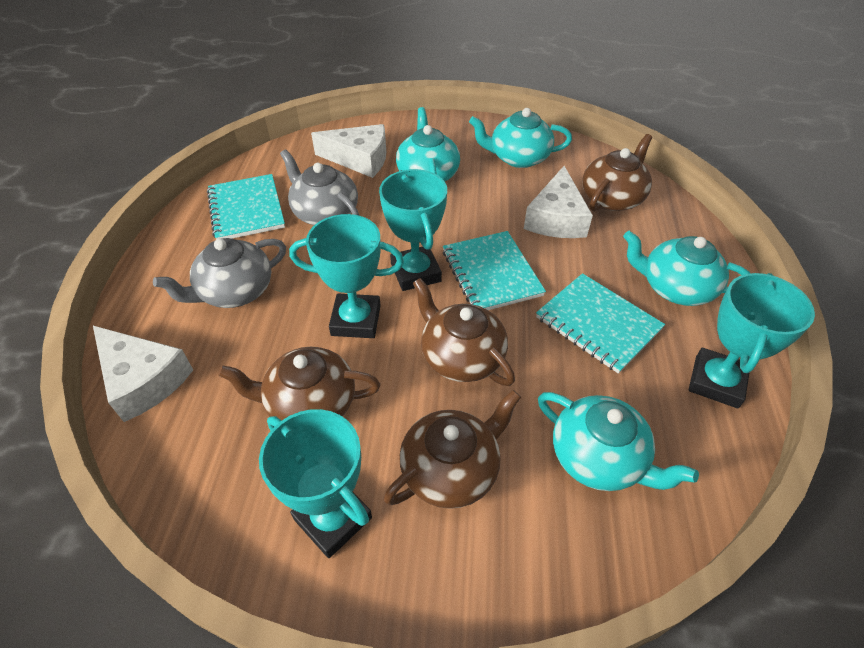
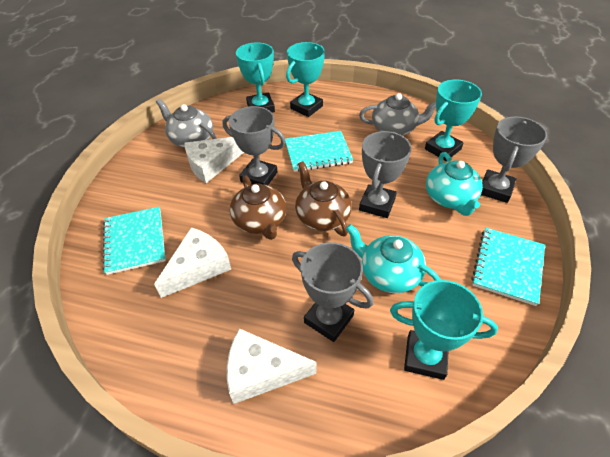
brown teapot: 4 -> 2
grey trophy: 0 -> 4
turquoise teapot: 4 -> 2

